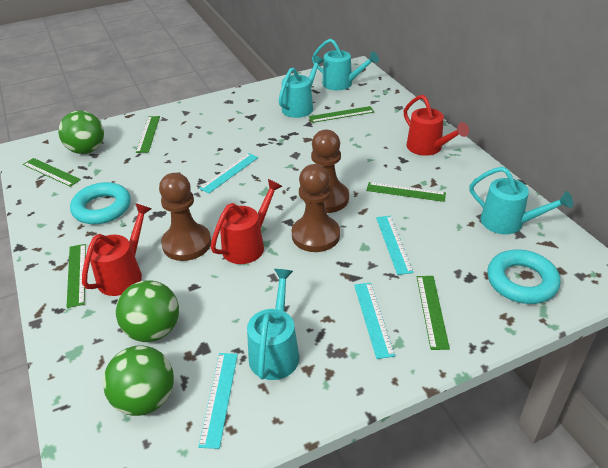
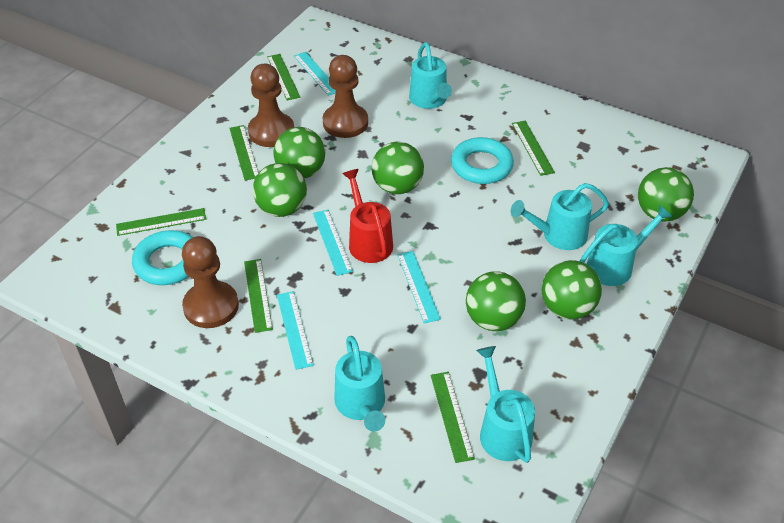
green ball: 3 -> 6
red watering can: 3 -> 1
turquoise watering can: 4 -> 5

